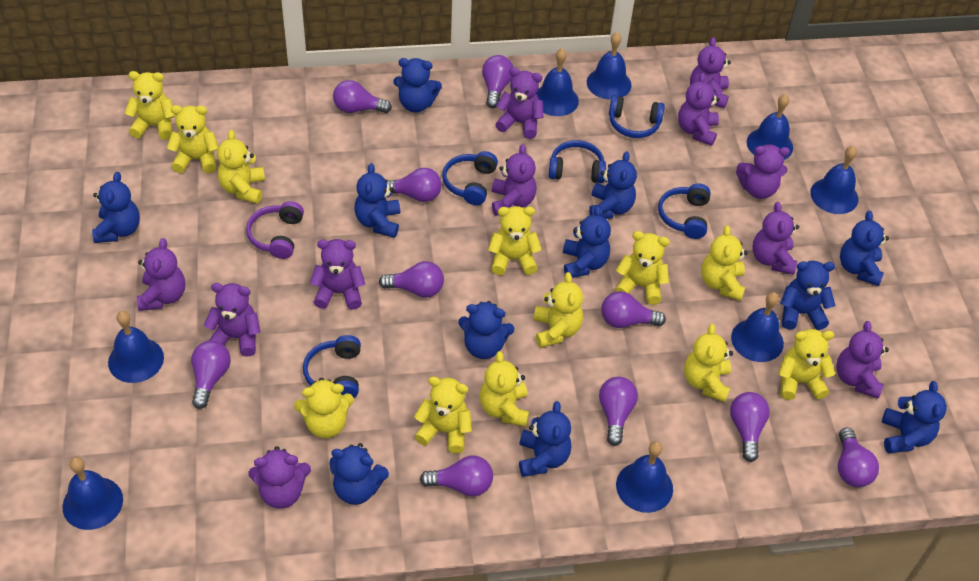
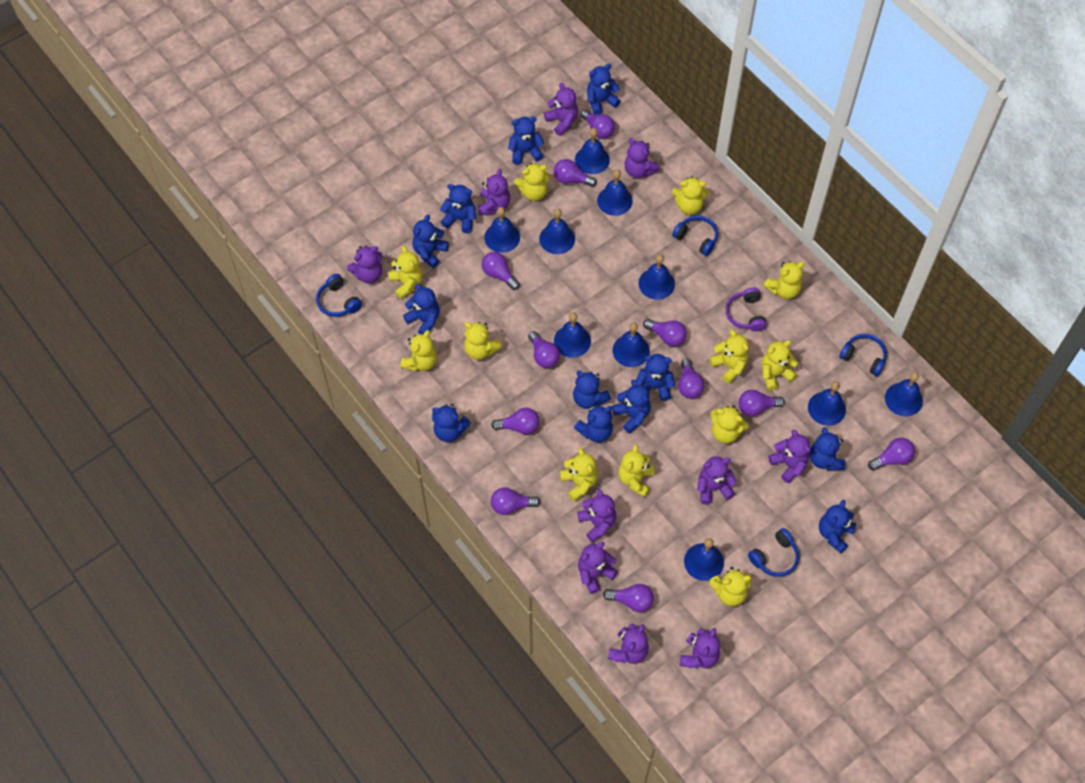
blue bell: 8 -> 10
blue headphones: 5 -> 4
blue teddy bear: 11 -> 12
purple light bulb: 10 -> 11
purple teddy bear: 11 -> 10

